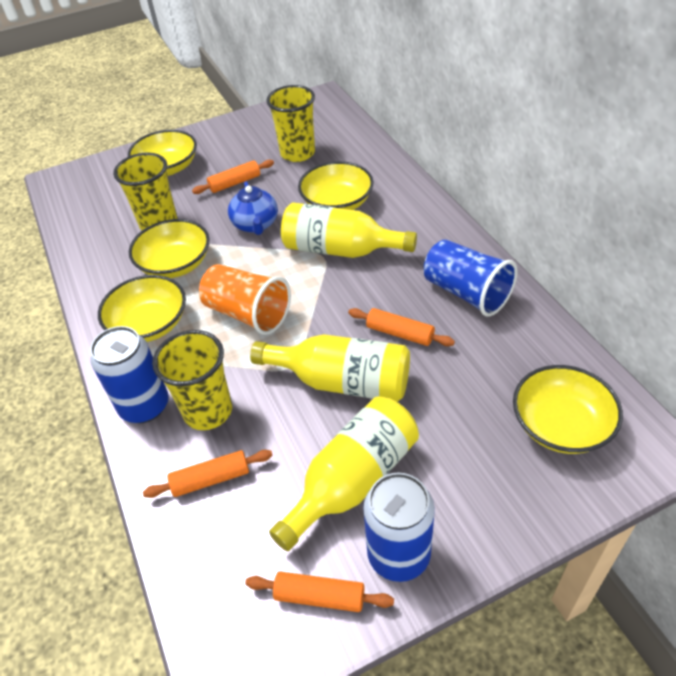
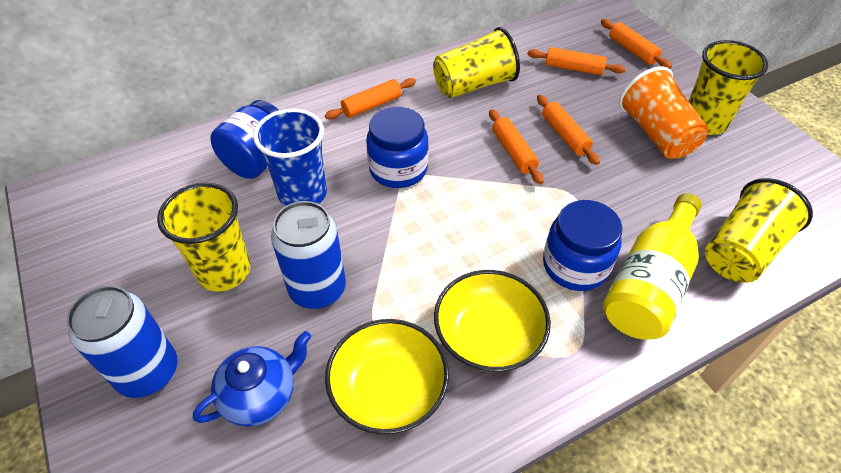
blue jar: 0 -> 3
orange rolling pin: 4 -> 5
yellow bottle: 3 -> 1
yellow bowl: 5 -> 2
yellow cup: 3 -> 4

